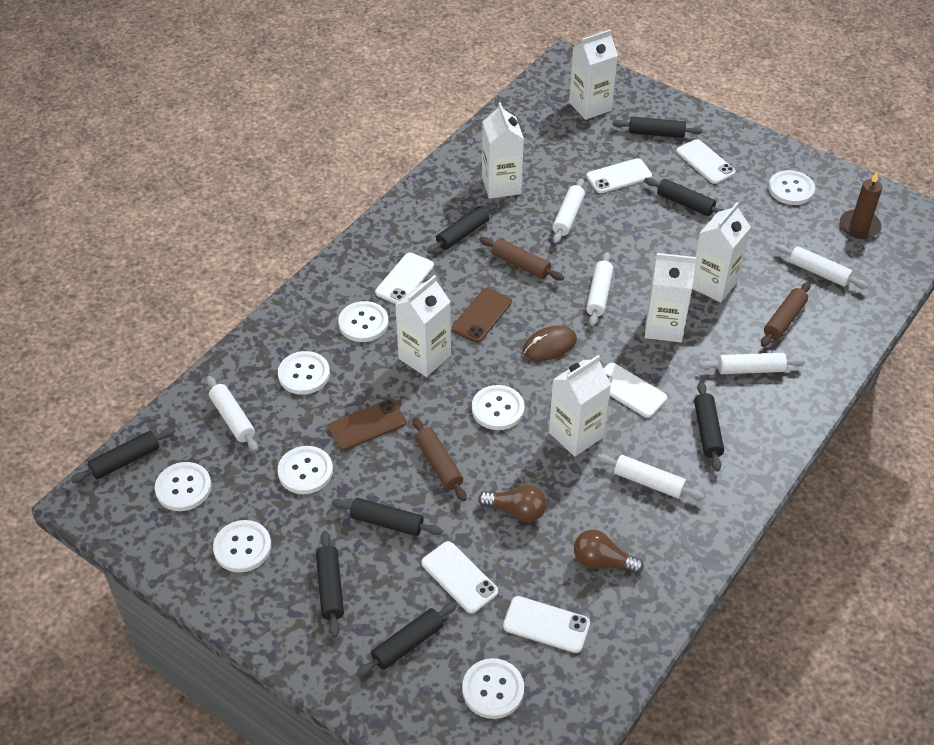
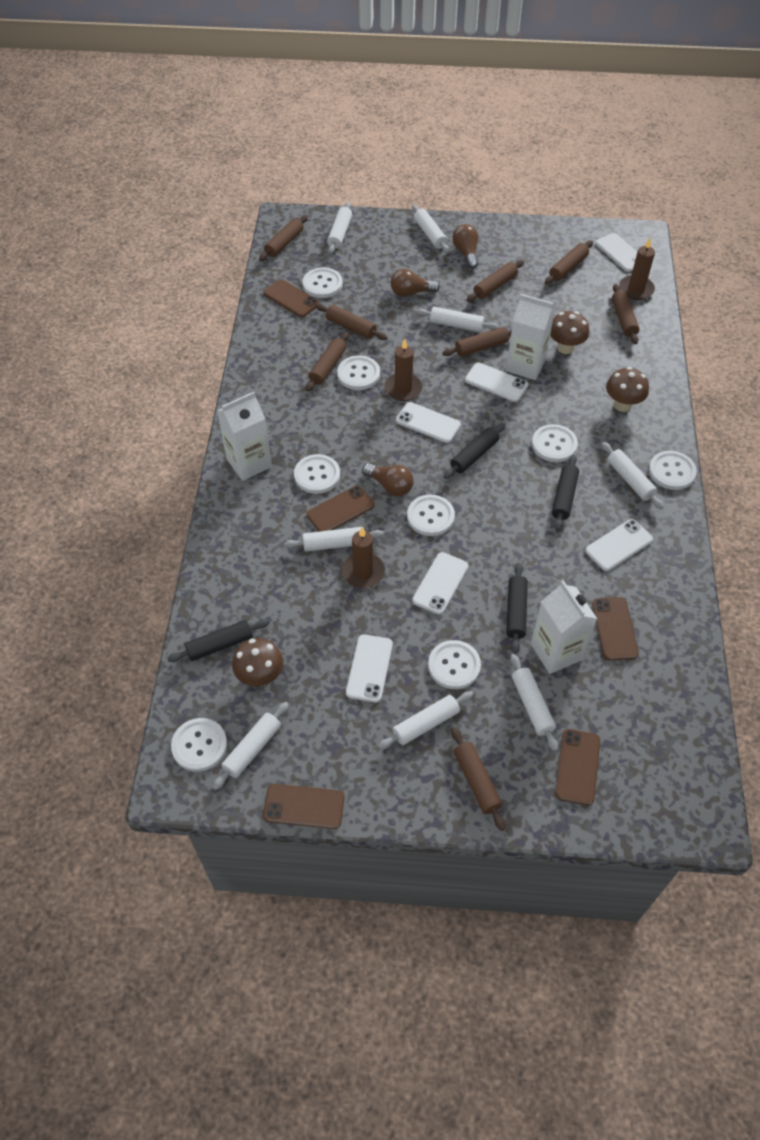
black rolling pin: 8 -> 4
brown candle: 1 -> 3
brown light bulb: 2 -> 3
brown mouse: 1 -> 0
brown mushroom: 0 -> 3
brown phone: 2 -> 5
brown rolling pin: 3 -> 8
white carton: 6 -> 3
white rolling pin: 6 -> 8

